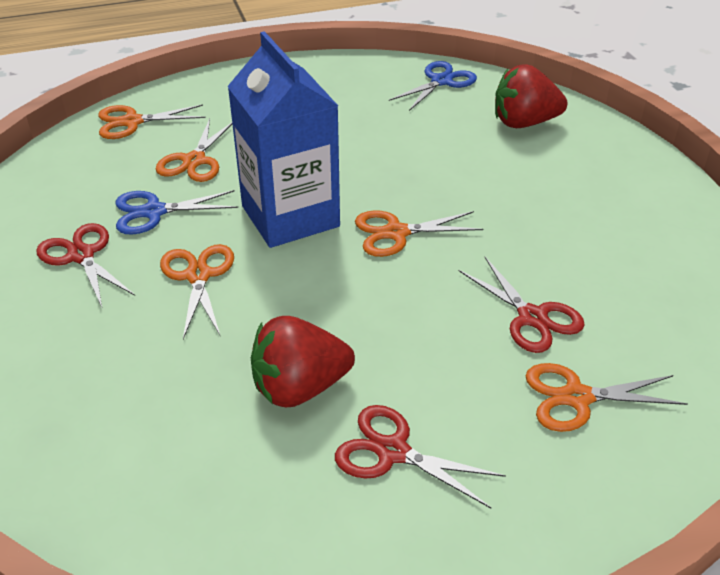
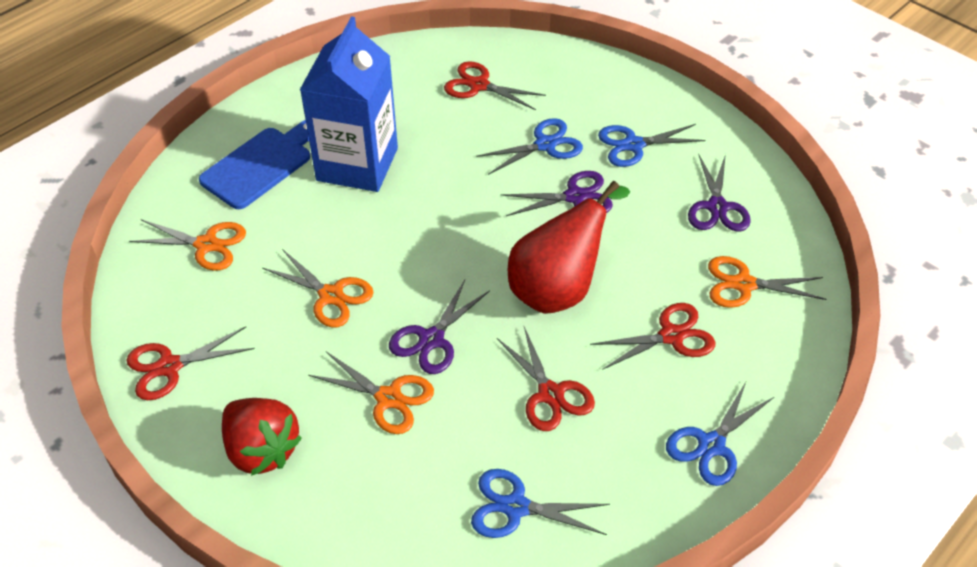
blue cutting board: 0 -> 1
blue scissors: 2 -> 4
orange scissors: 5 -> 4
purple scissors: 0 -> 3
red pear: 0 -> 1
red scissors: 3 -> 4
red strawberry: 2 -> 1

